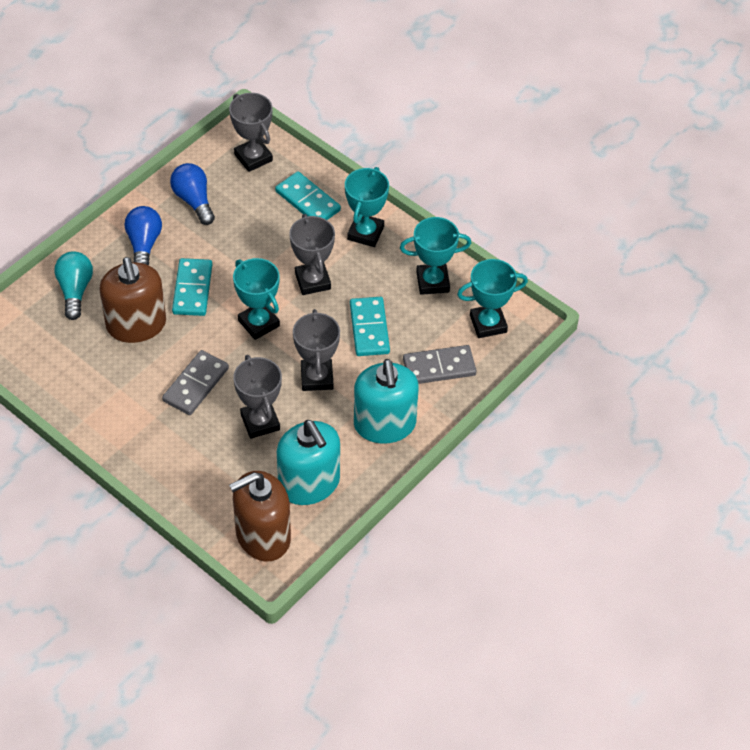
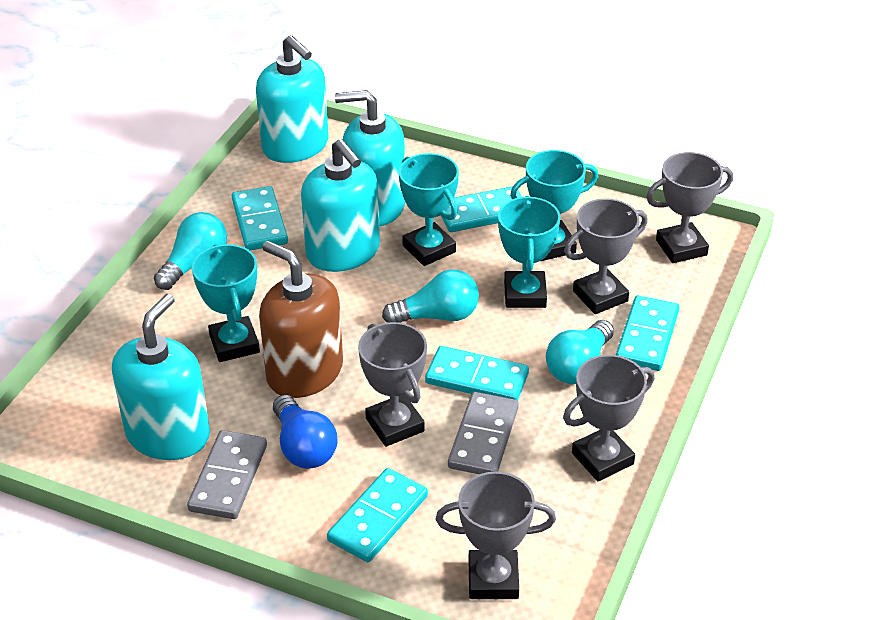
blue light bulb: 2 -> 1
brown soap dispenser: 2 -> 1
grey trophy: 4 -> 5
turquoise domino: 3 -> 5
turquoise light bulb: 1 -> 3
turquoise soap dispenser: 2 -> 4

